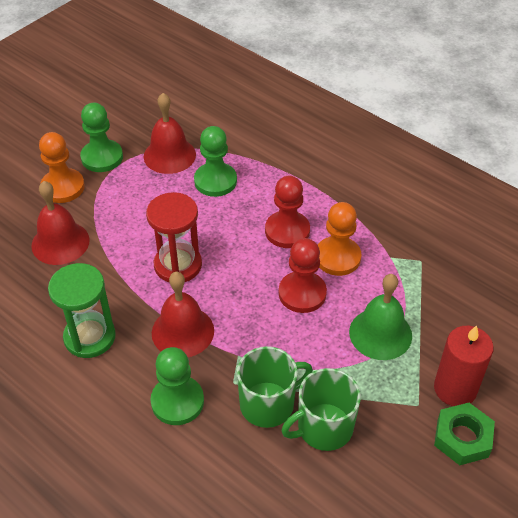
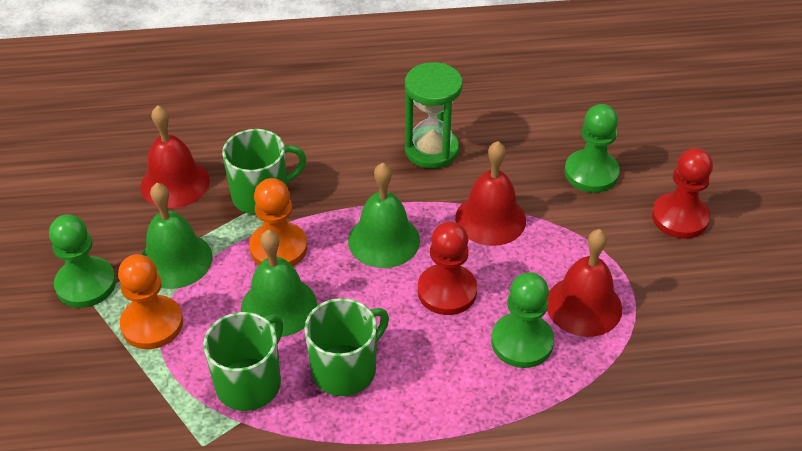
green bell: 1 -> 3
green mug: 2 -> 3
green nut: 1 -> 0
red candle: 1 -> 0
red hourglass: 1 -> 0

